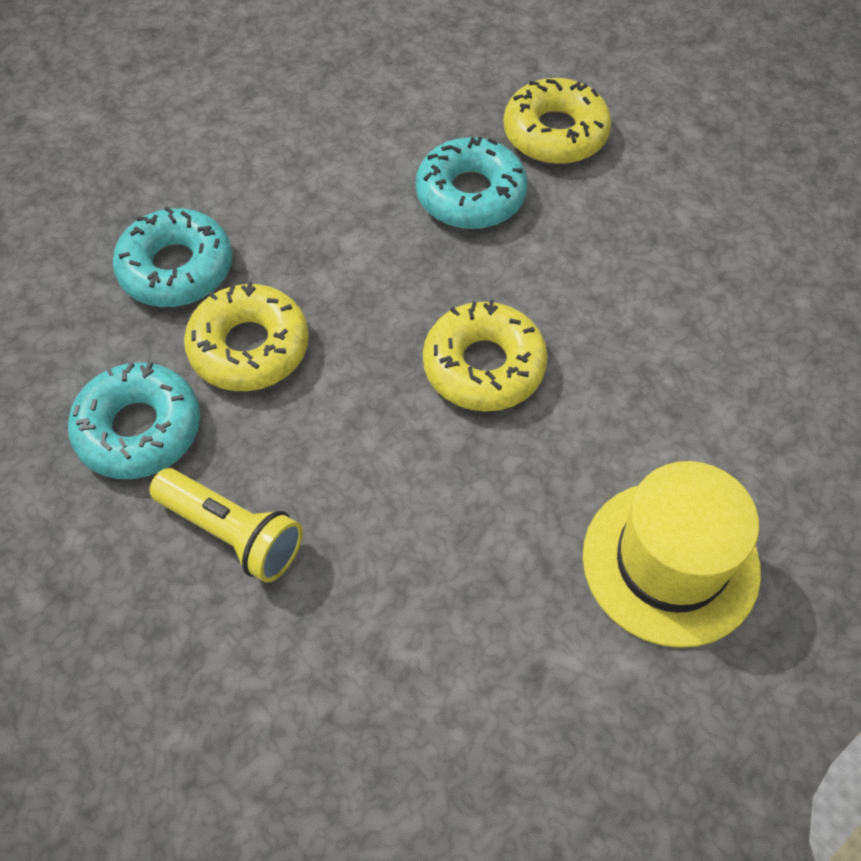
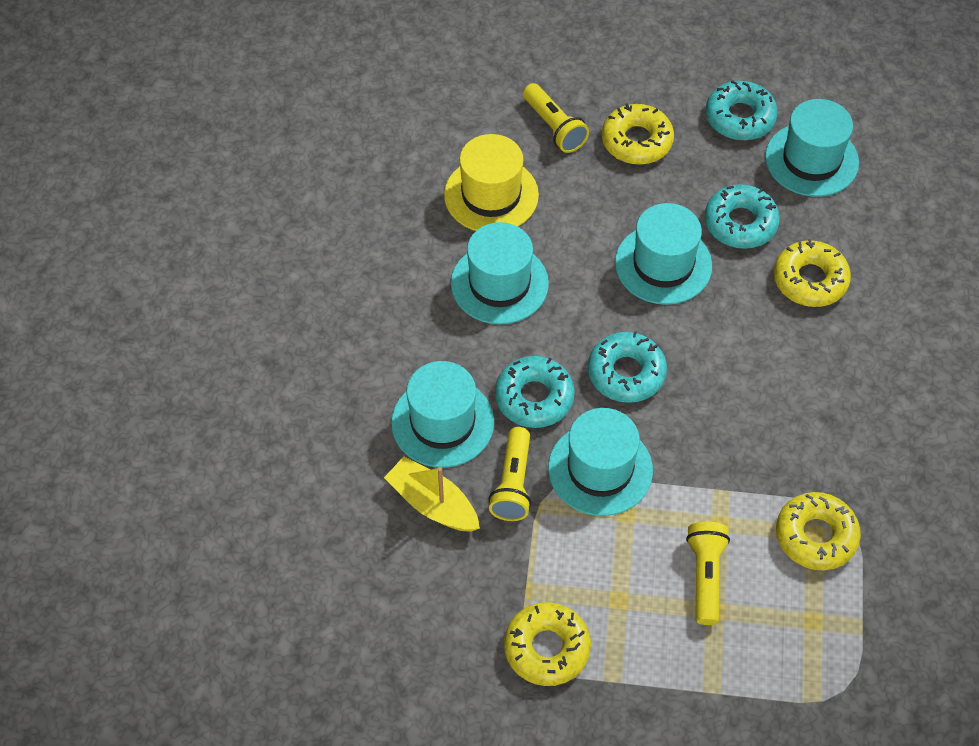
turquoise donut: 3 -> 4
turquoise hat: 0 -> 5
yellow boat: 0 -> 1
yellow donut: 3 -> 4
yellow flashlight: 1 -> 3

